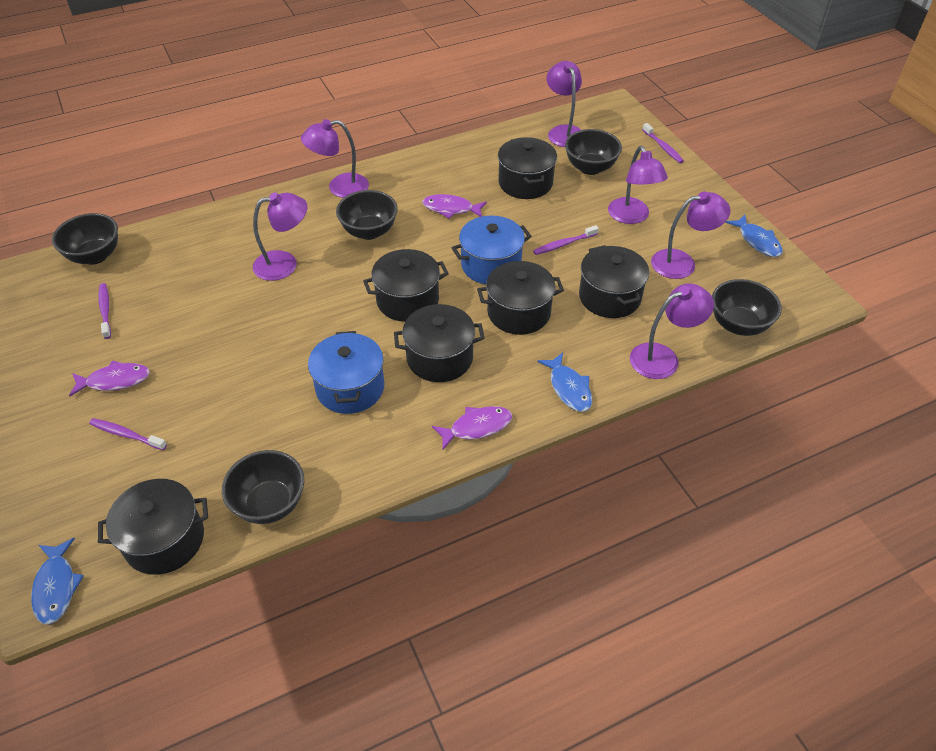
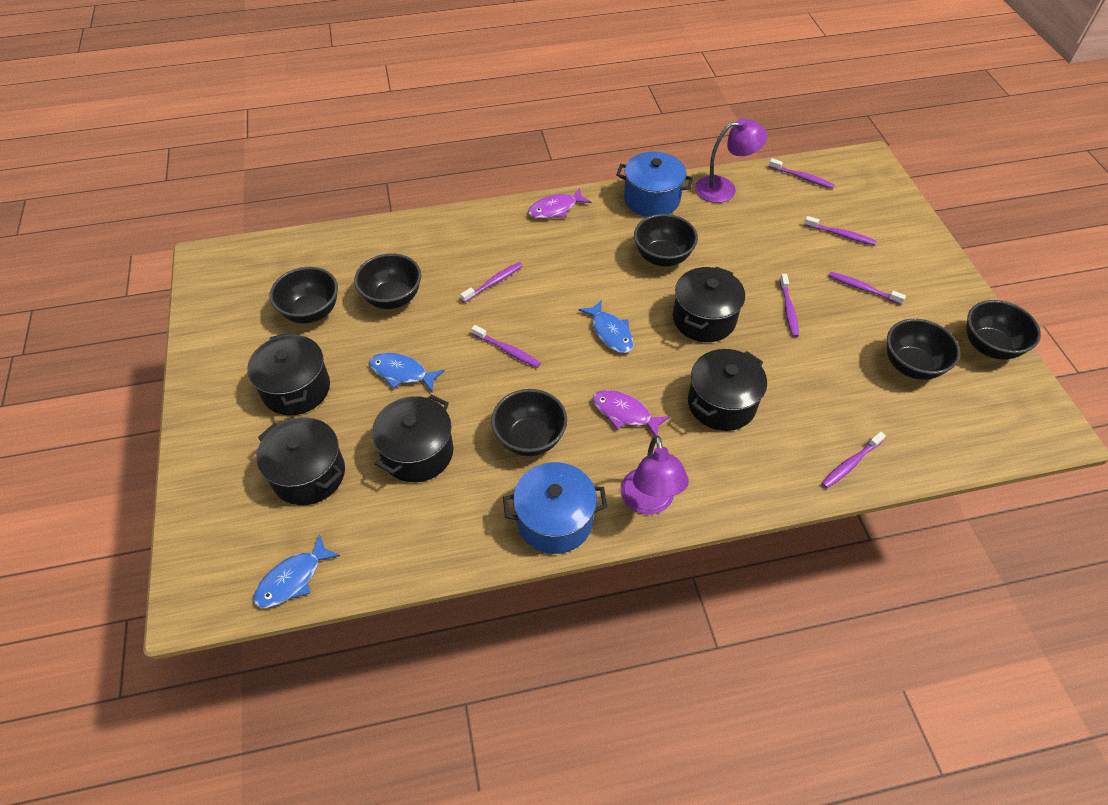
black bowl: 5 -> 6
black pot: 6 -> 5
purple fish: 3 -> 2
purple lamp: 6 -> 2
purple toothbrush: 4 -> 7

